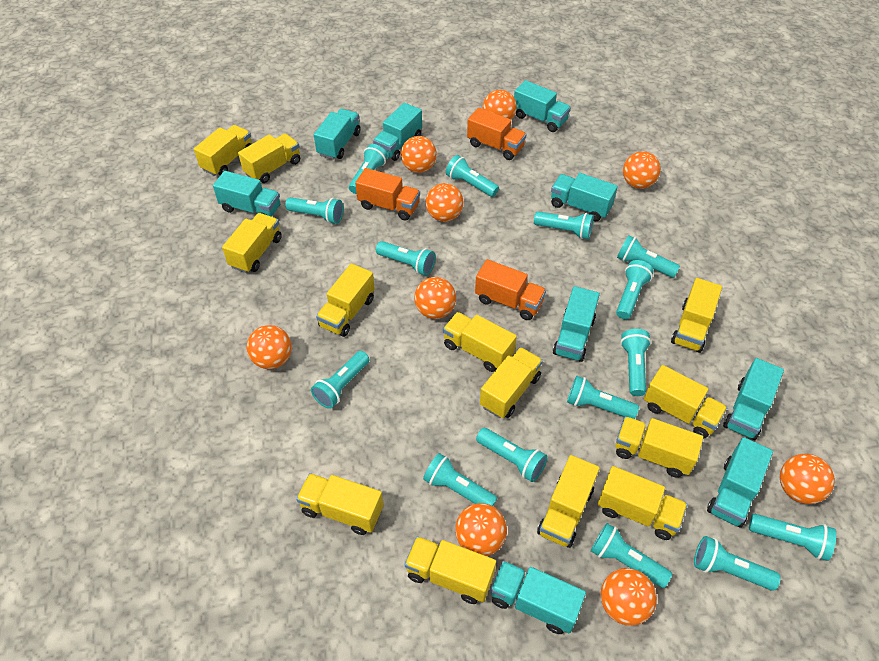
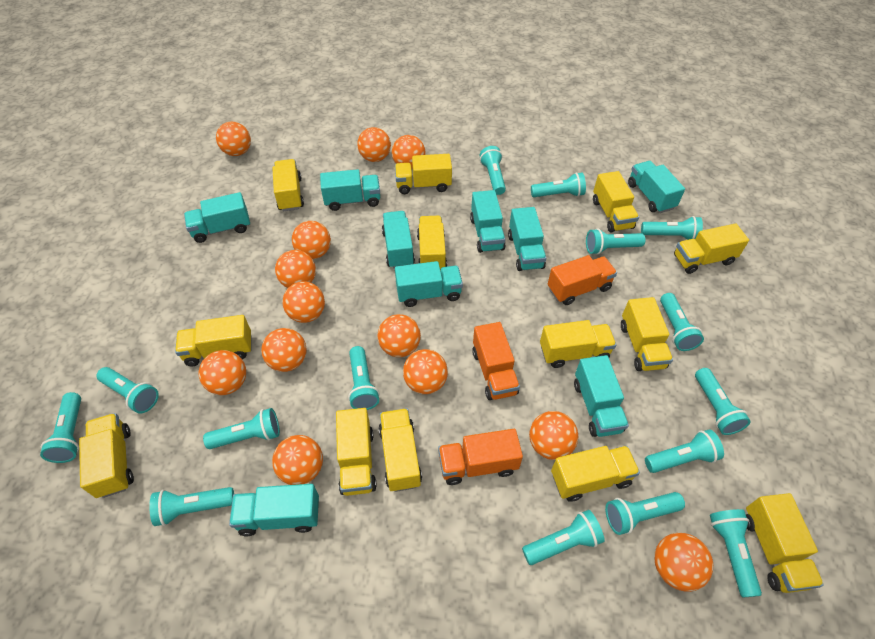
orange ball: 9 -> 13

